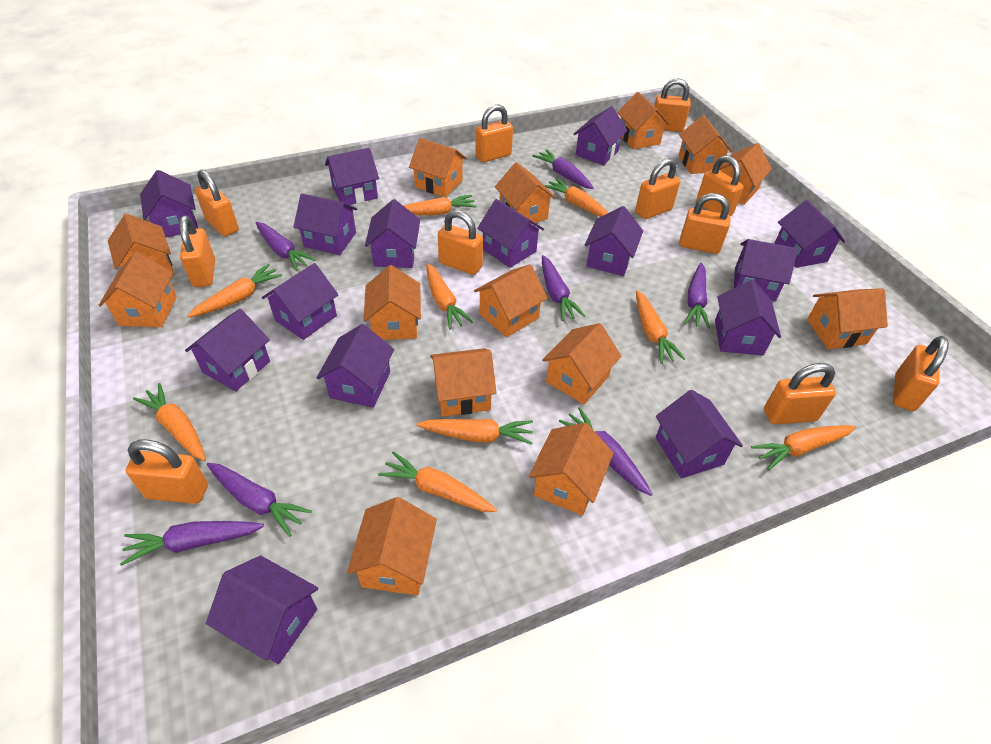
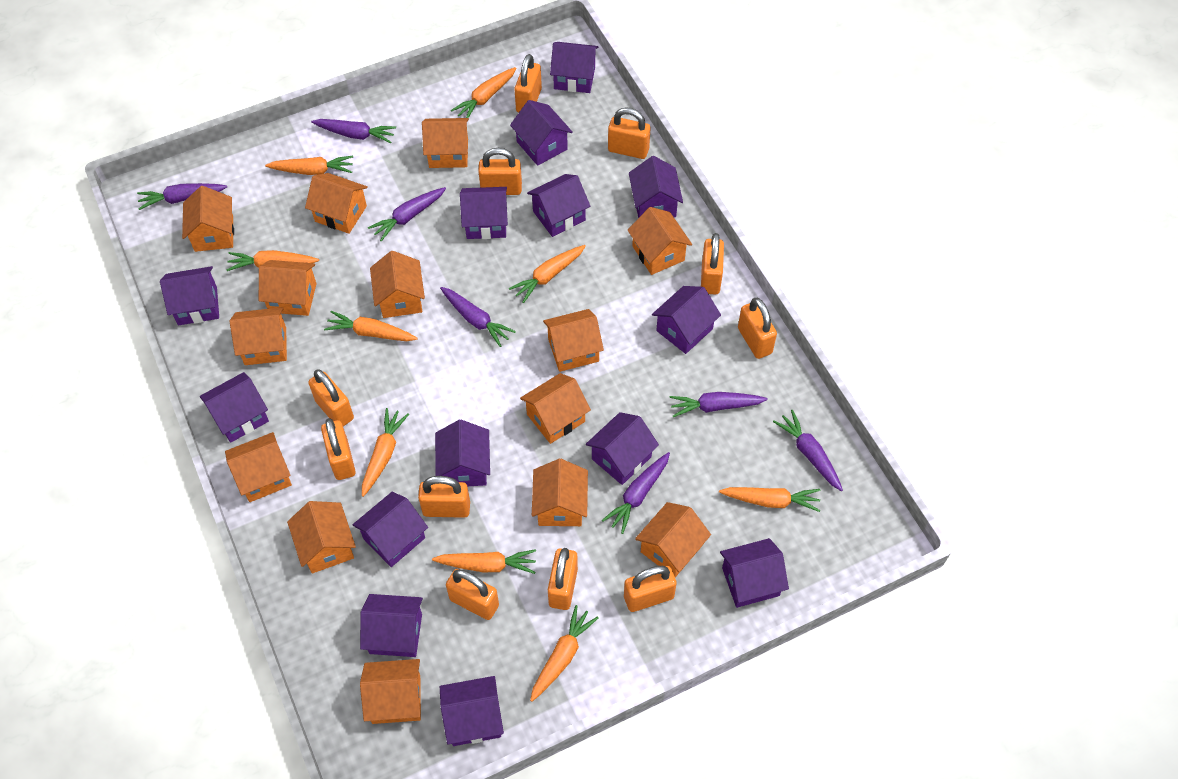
purple house: 15 -> 14

